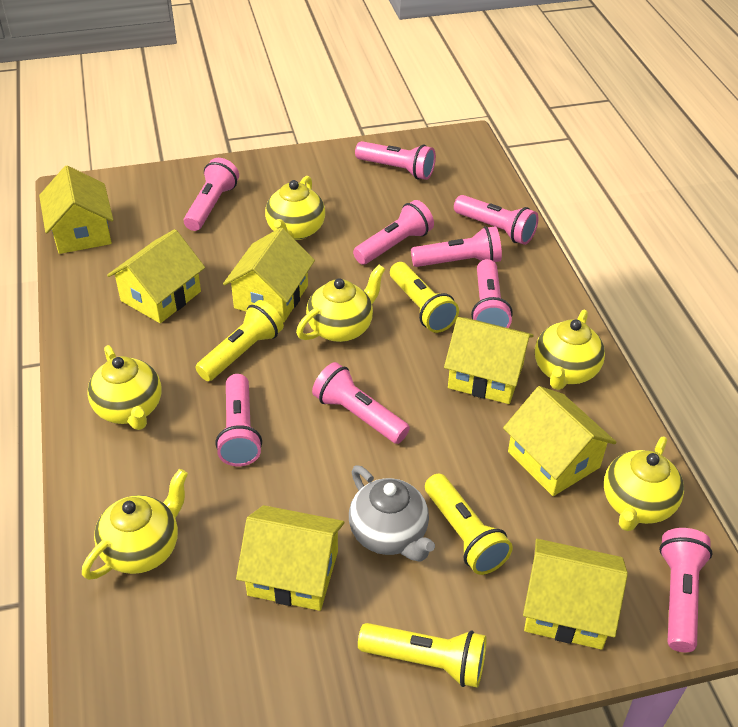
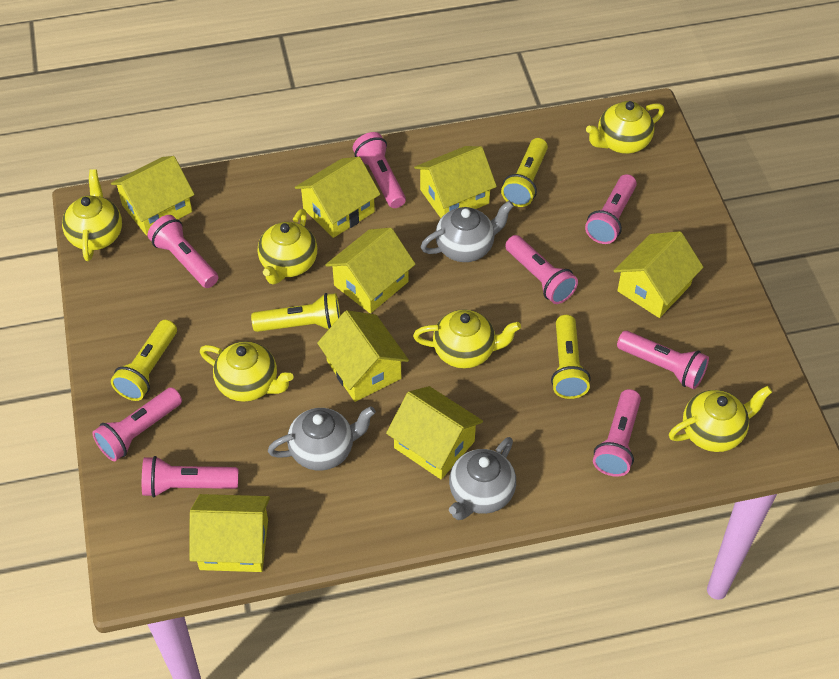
grey teapot: 1 -> 3
pink flashlight: 9 -> 8
yellow house: 7 -> 8

